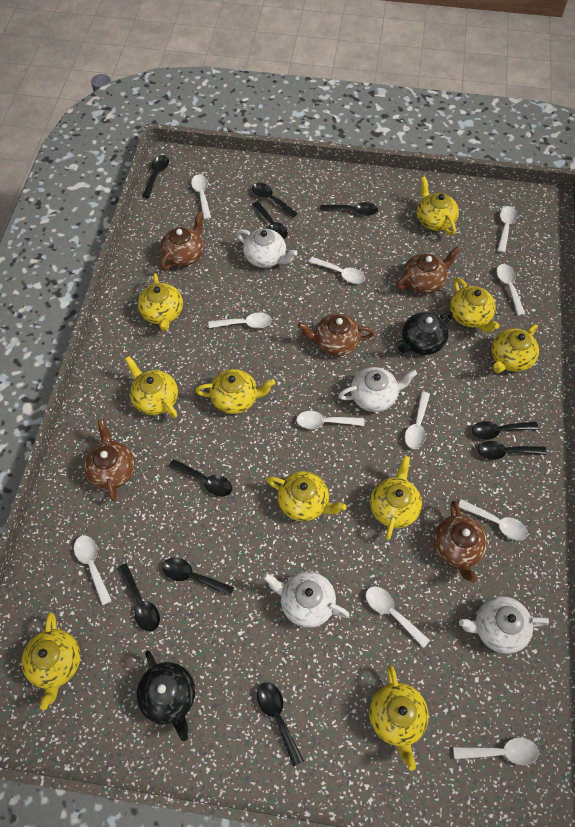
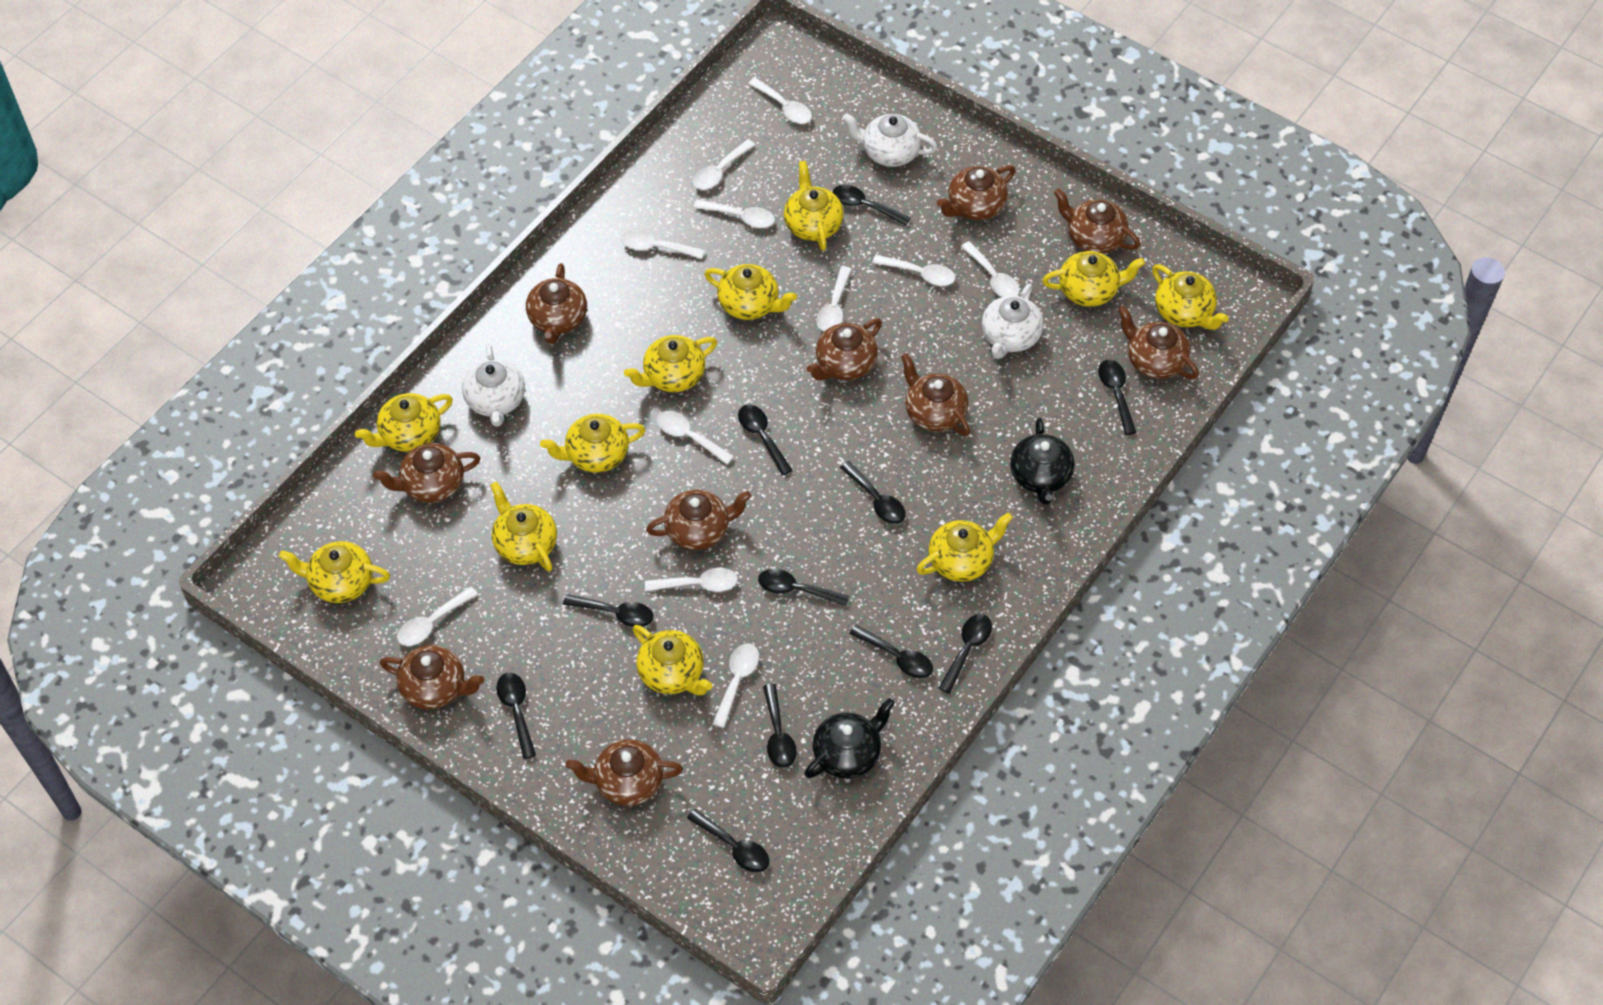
black spoon: 10 -> 11
brown teapot: 5 -> 10
white teapot: 4 -> 3
yellow teapot: 10 -> 11

